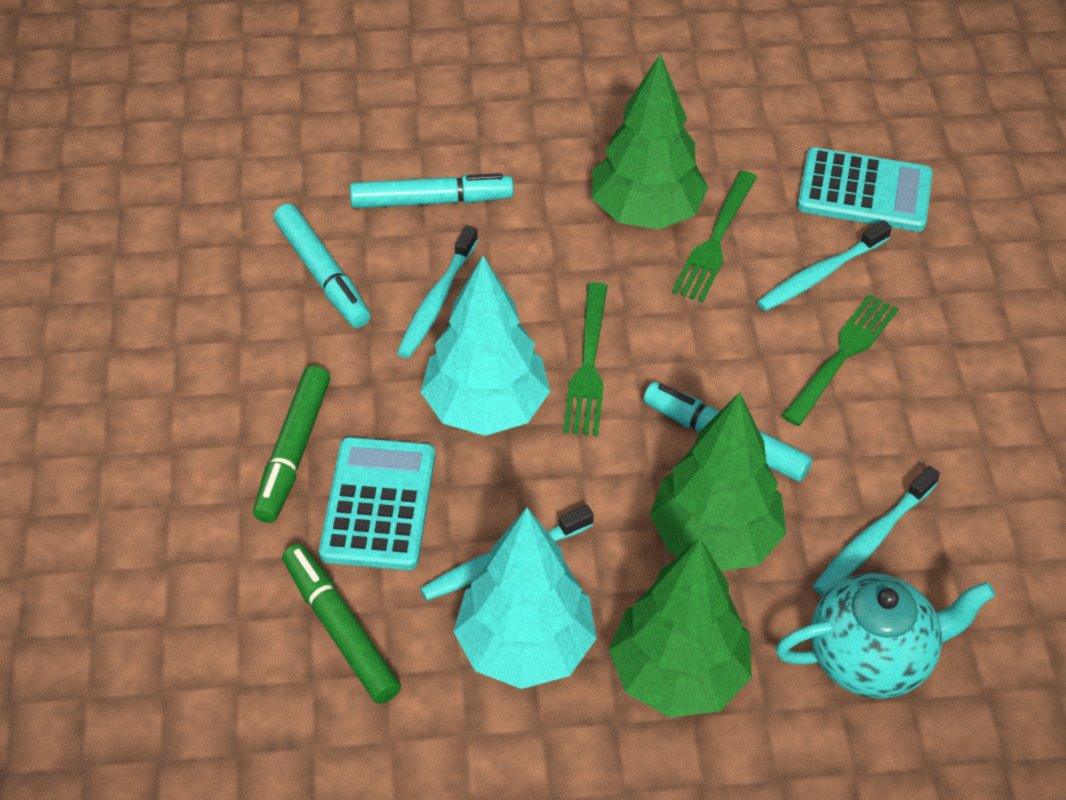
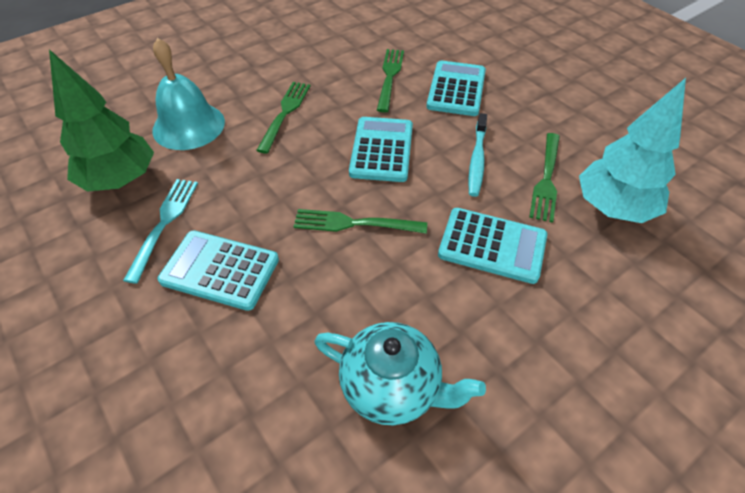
green fork: 3 -> 4
green marker: 2 -> 0
green tree: 3 -> 1
turquoise bell: 0 -> 1
turquoise calculator: 2 -> 4
turquoise fork: 0 -> 1
turquoise marker: 3 -> 0
turquoise toothbrush: 4 -> 1
turquoise tree: 2 -> 1

